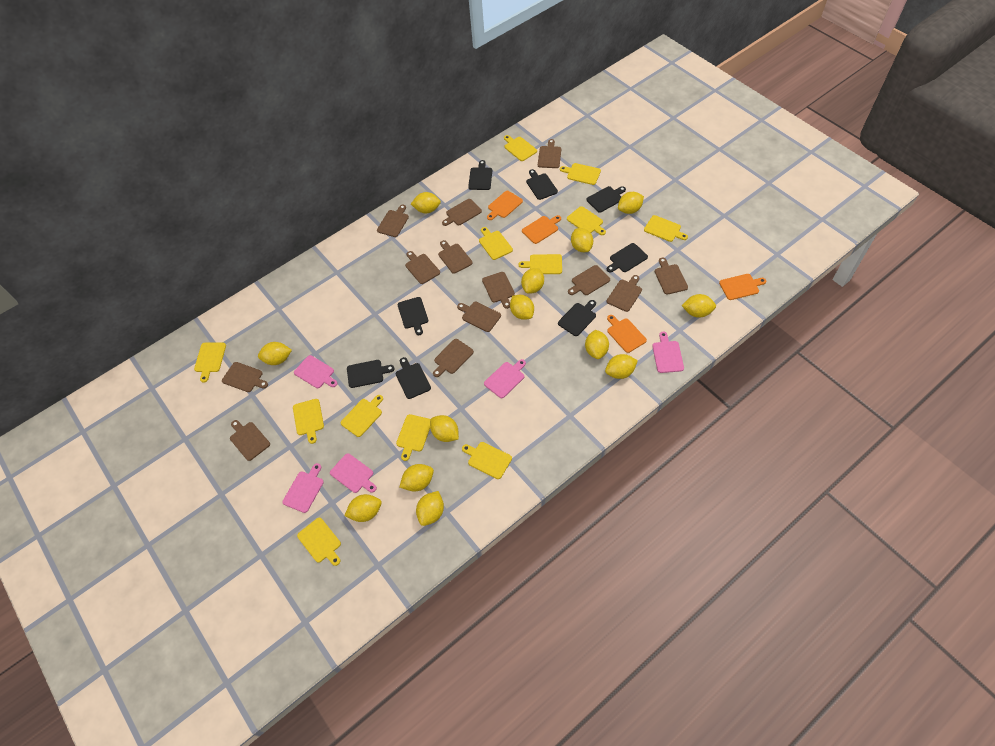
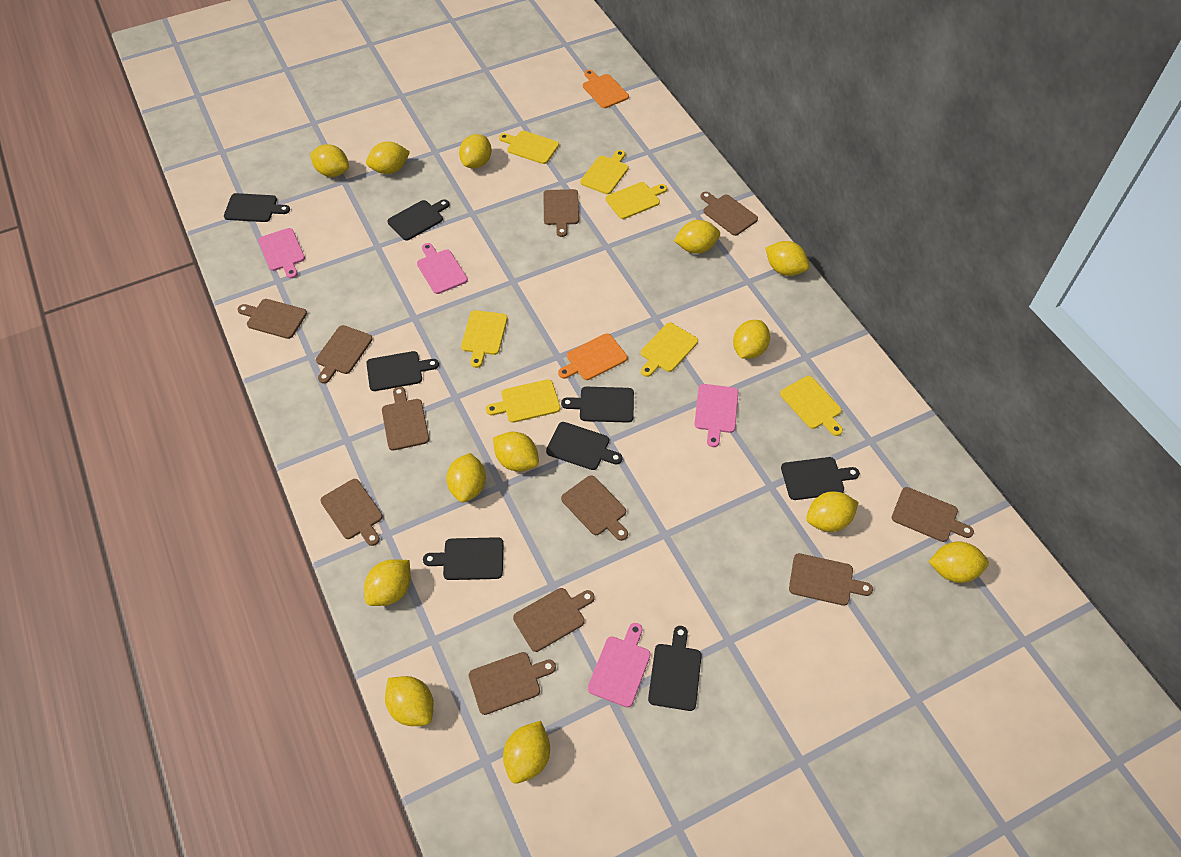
brown cutting board: 13 -> 11
orange cutting board: 4 -> 2
pink cutting board: 5 -> 4
yellow cutting board: 12 -> 7

